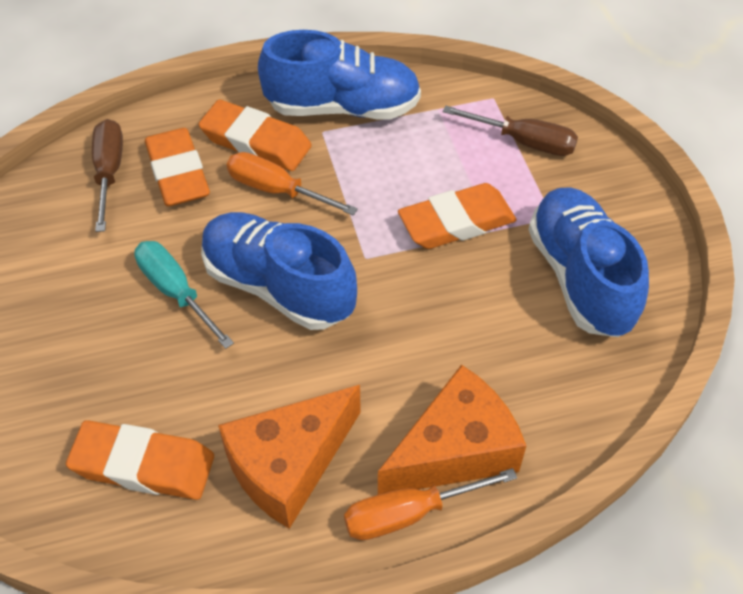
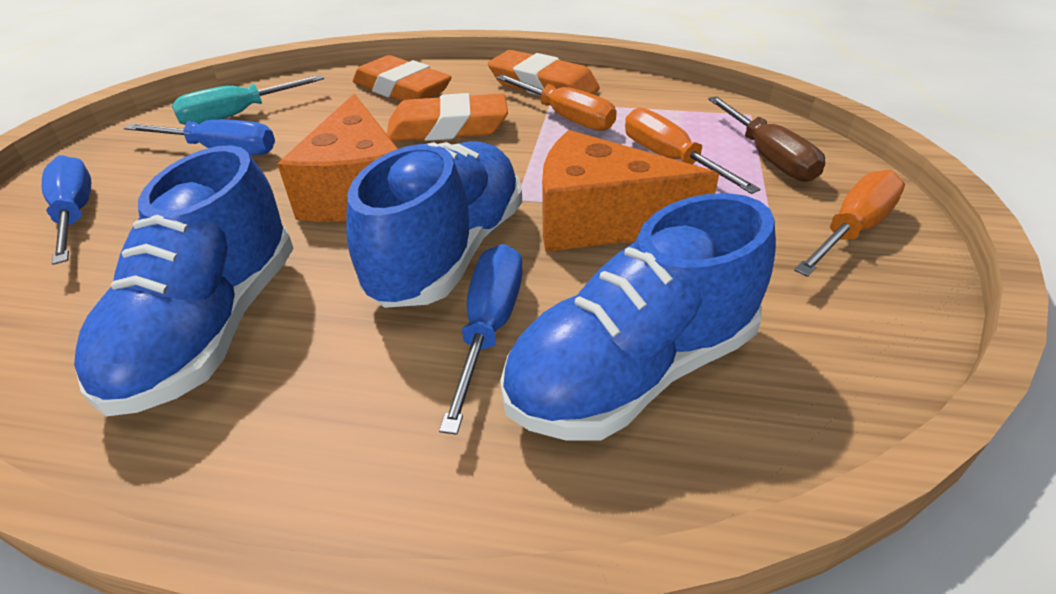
blue screwdriver: 0 -> 3
brown screwdriver: 2 -> 1
orange eraser: 4 -> 3
orange screwdriver: 2 -> 3

